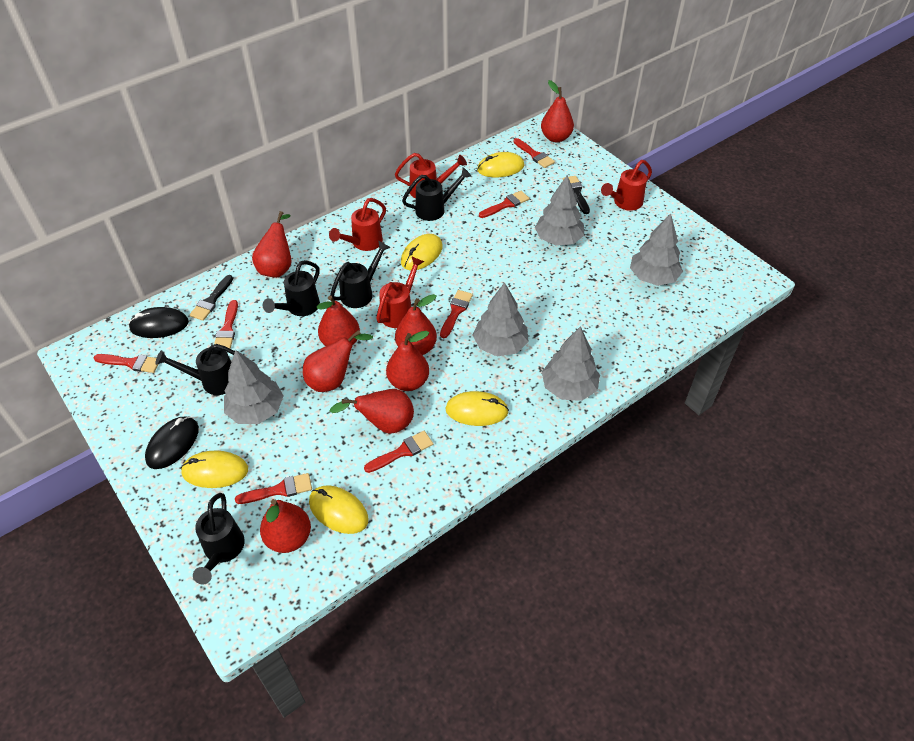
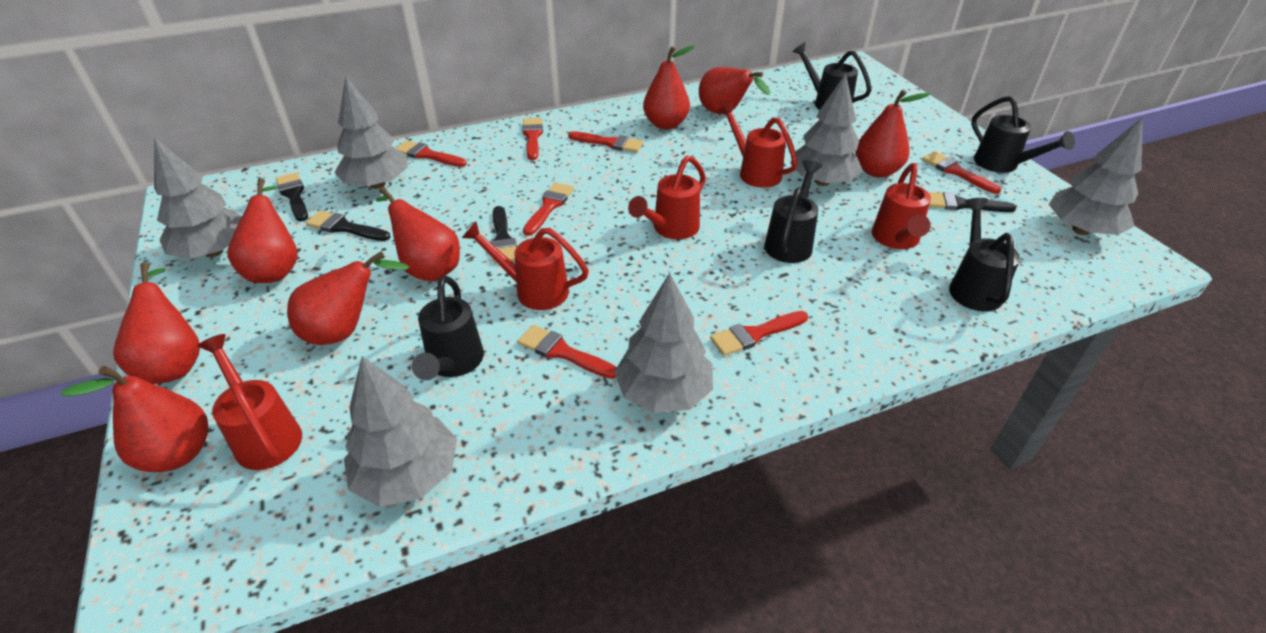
black brush: 2 -> 4
black mouse: 2 -> 0
grey tree: 5 -> 6
red watering can: 4 -> 5
yellow mouse: 5 -> 0

